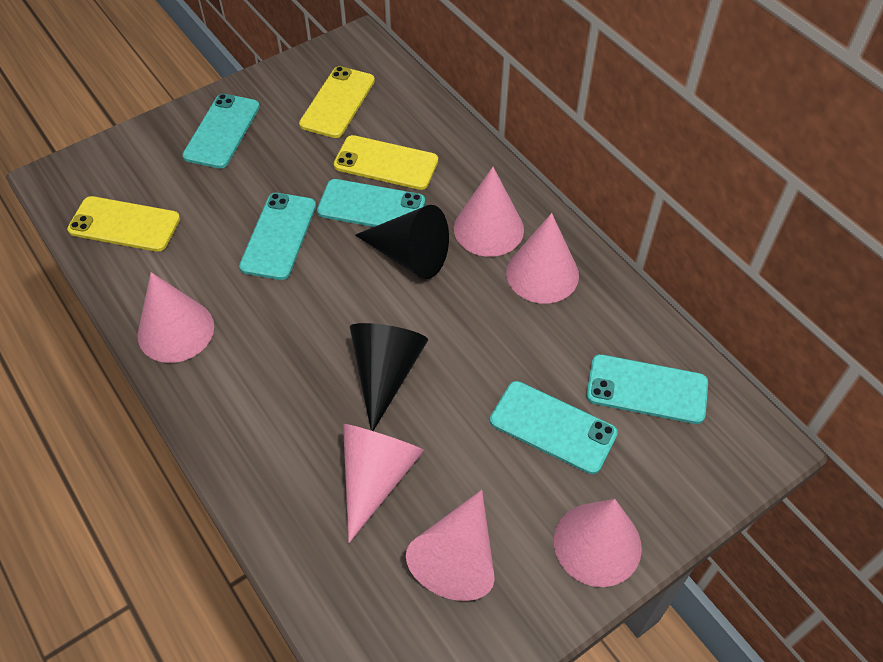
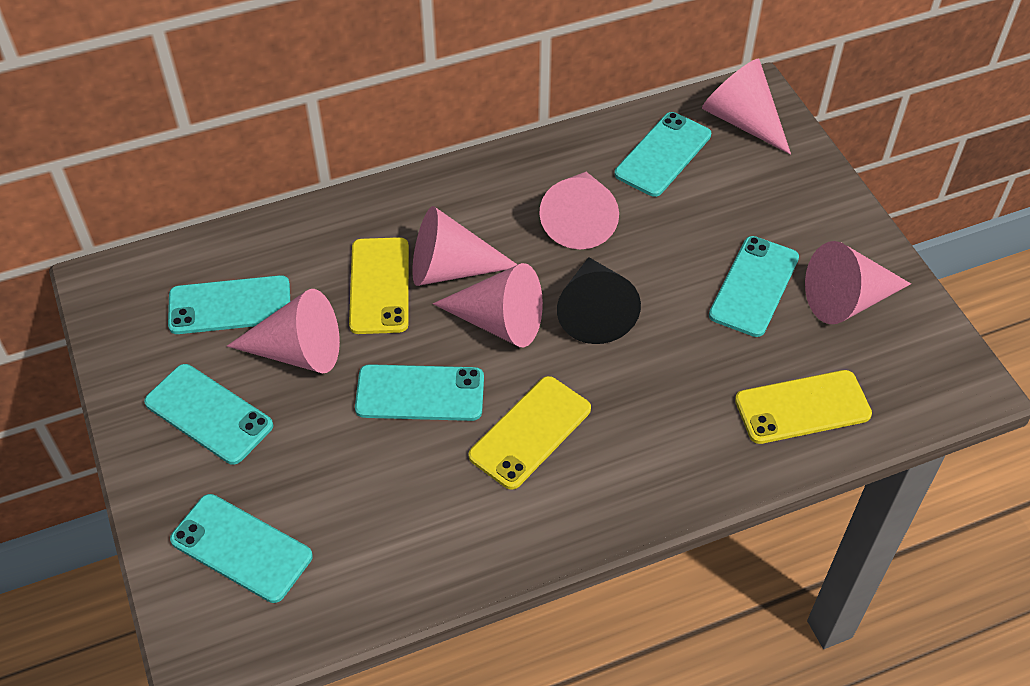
black cone: 2 -> 1
turquoise phone: 5 -> 6

